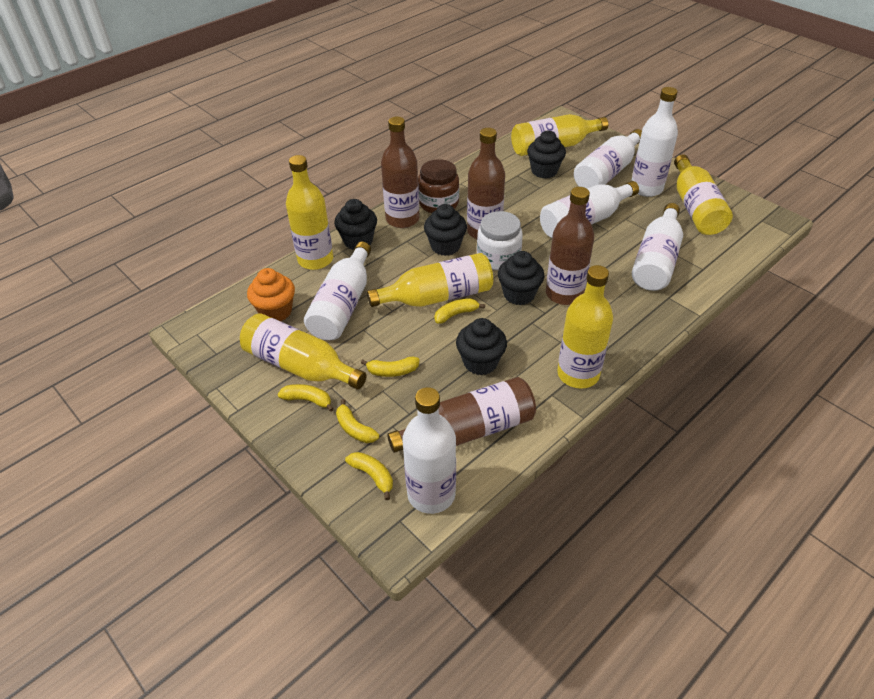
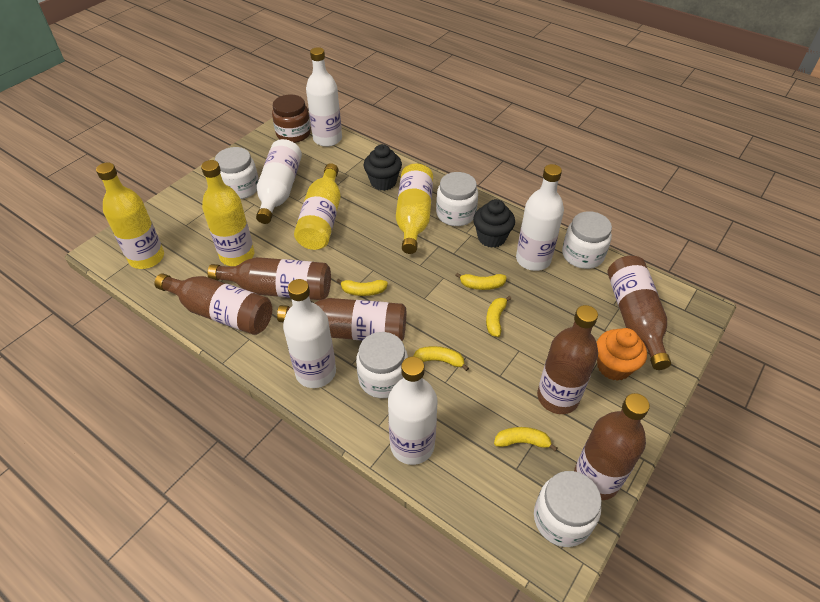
black cupcake: 5 -> 2
brown bottle: 4 -> 6
white bottle: 6 -> 5
white jar: 1 -> 5
yellow bottle: 6 -> 4

